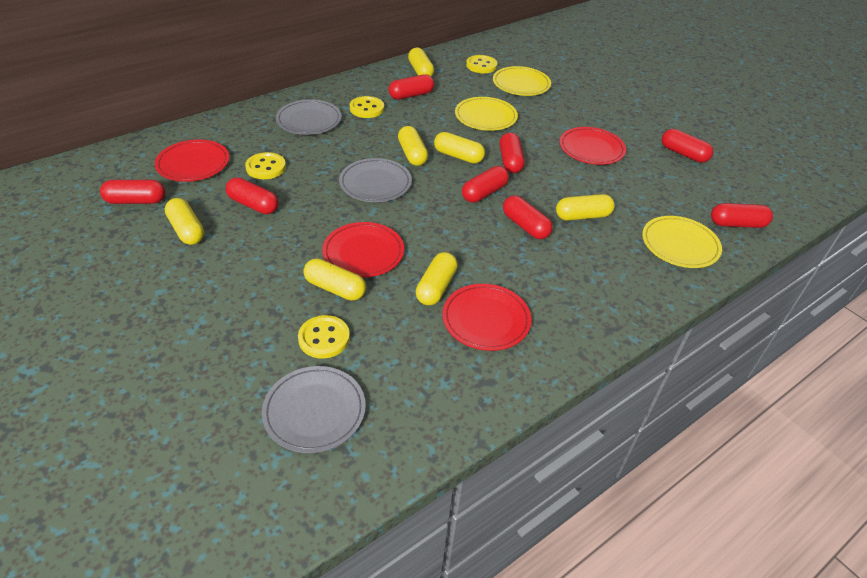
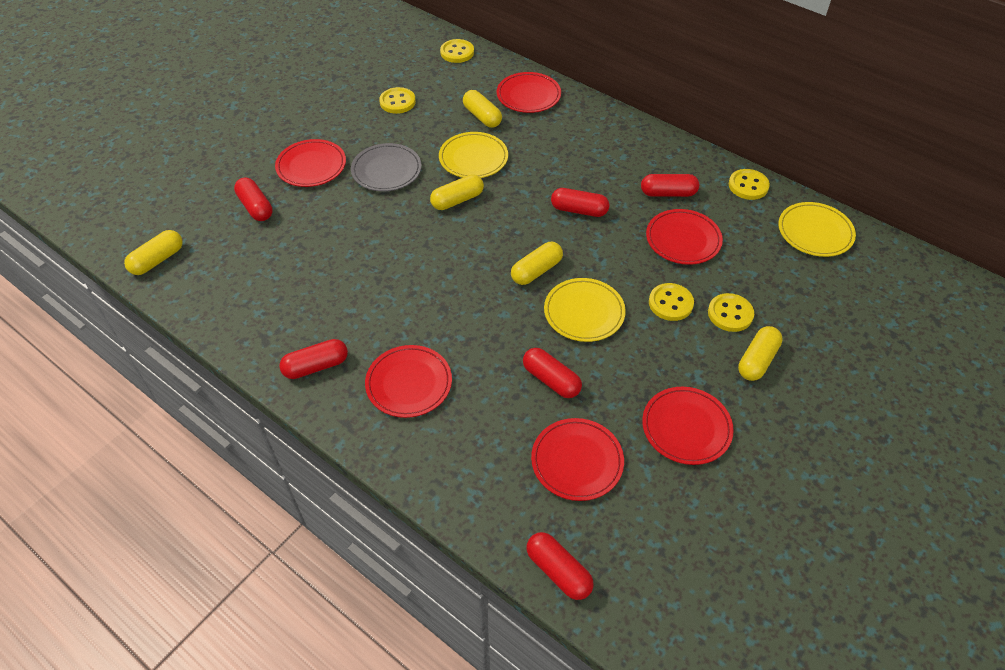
grey plate: 3 -> 1
red capsule: 8 -> 6
red plate: 4 -> 6
yellow button: 4 -> 5
yellow capsule: 7 -> 5

